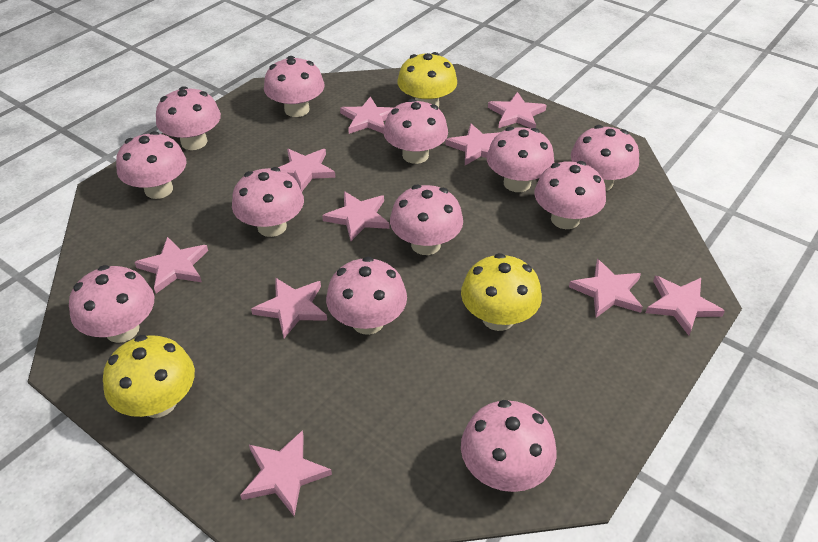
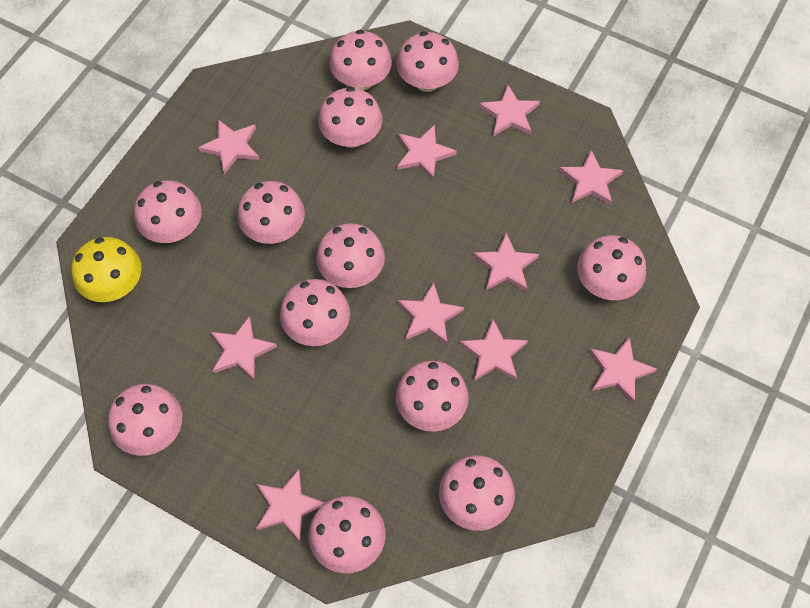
yellow mushroom: 3 -> 1

